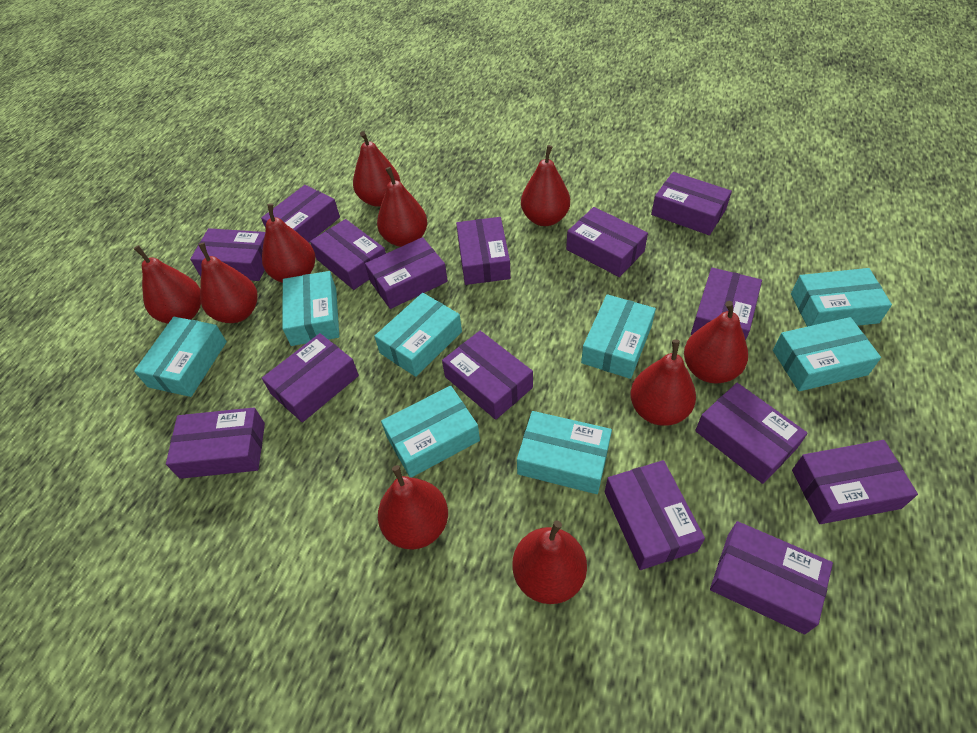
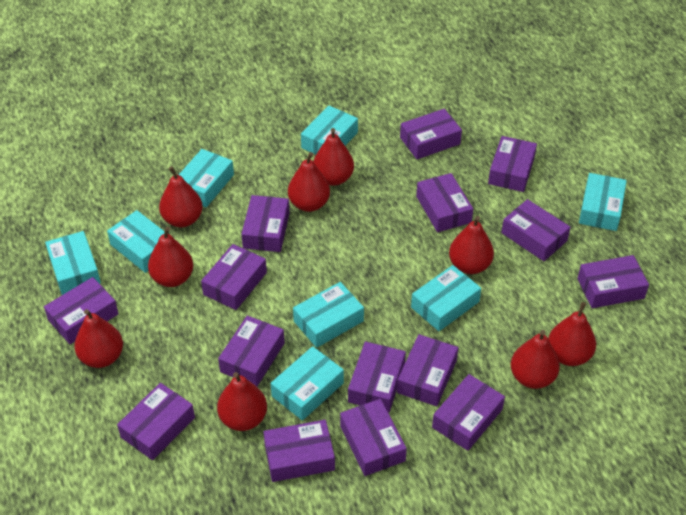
red pear: 10 -> 9

